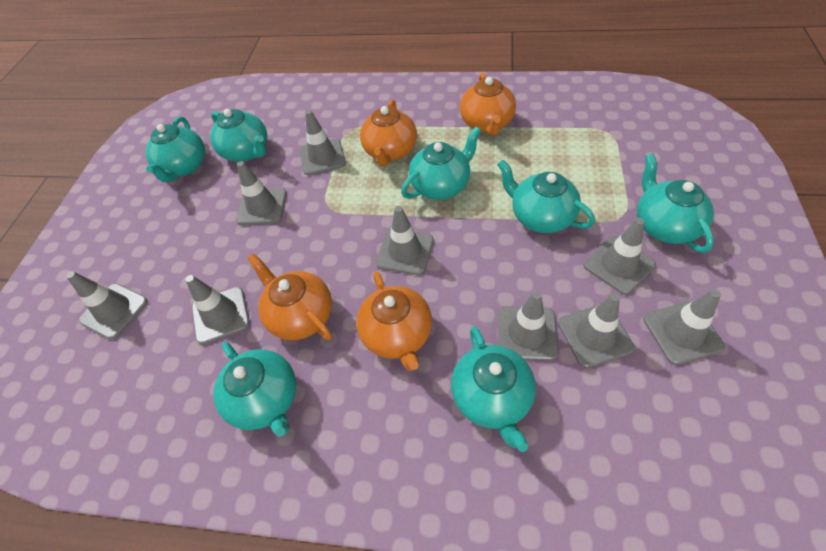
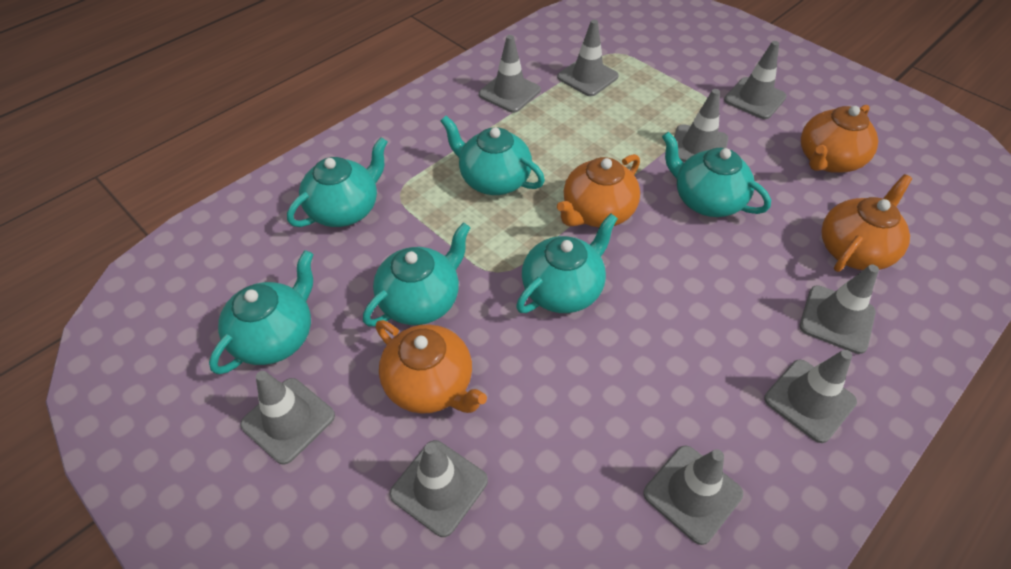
turquoise teapot: 7 -> 6

